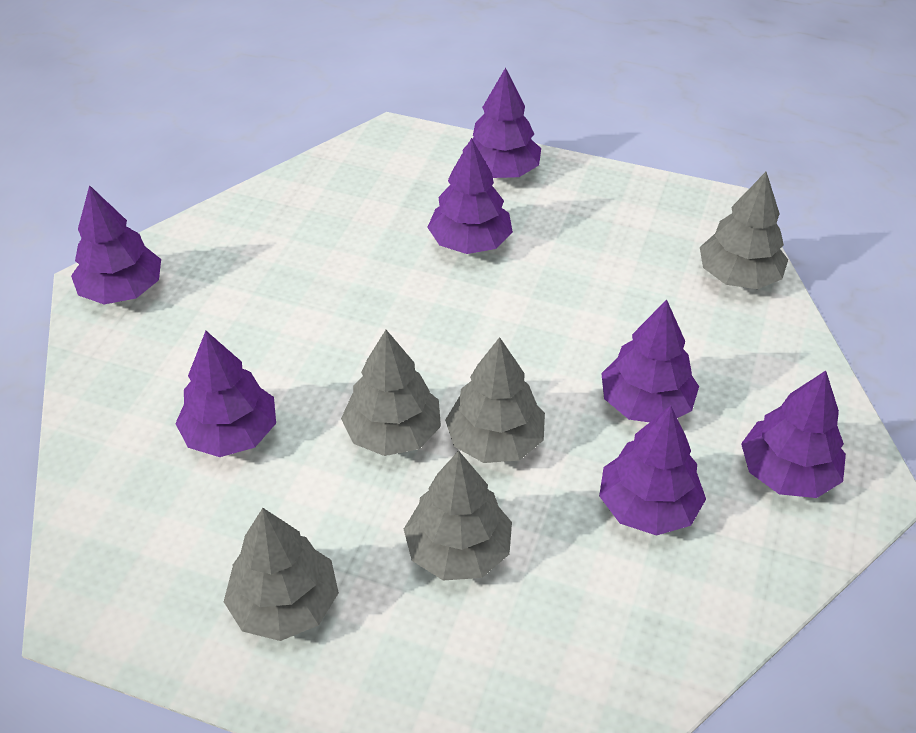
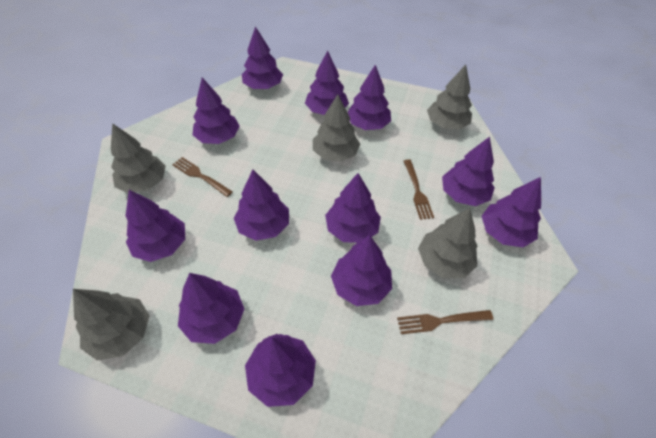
brown fork: 0 -> 3
purple tree: 7 -> 12

